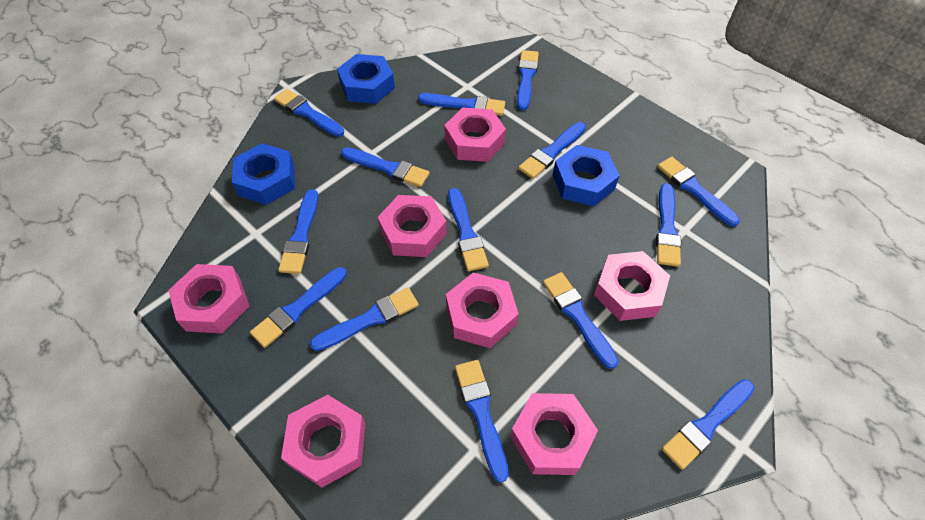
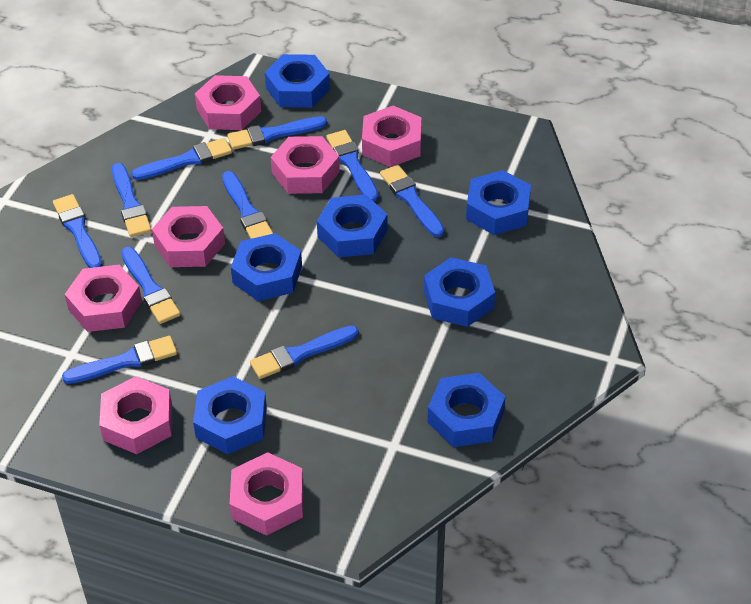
blue brush: 14 -> 10
blue nut: 3 -> 7

